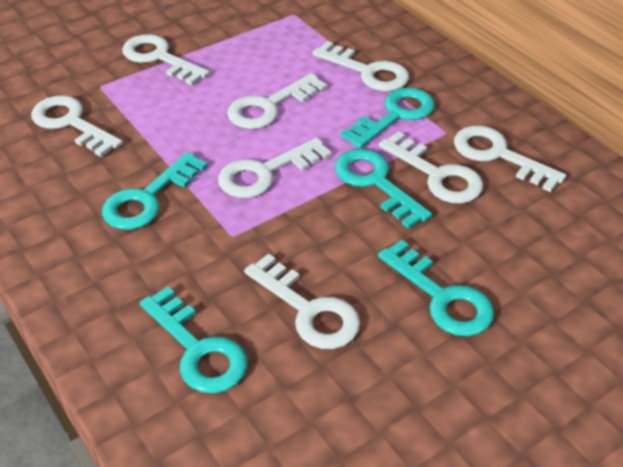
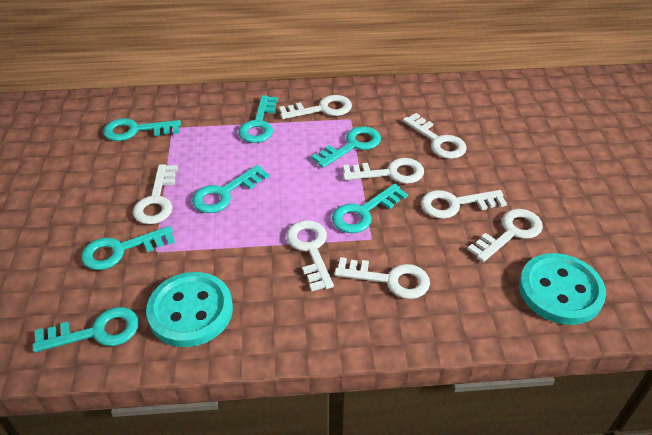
turquoise button: 0 -> 2
turquoise key: 5 -> 7

